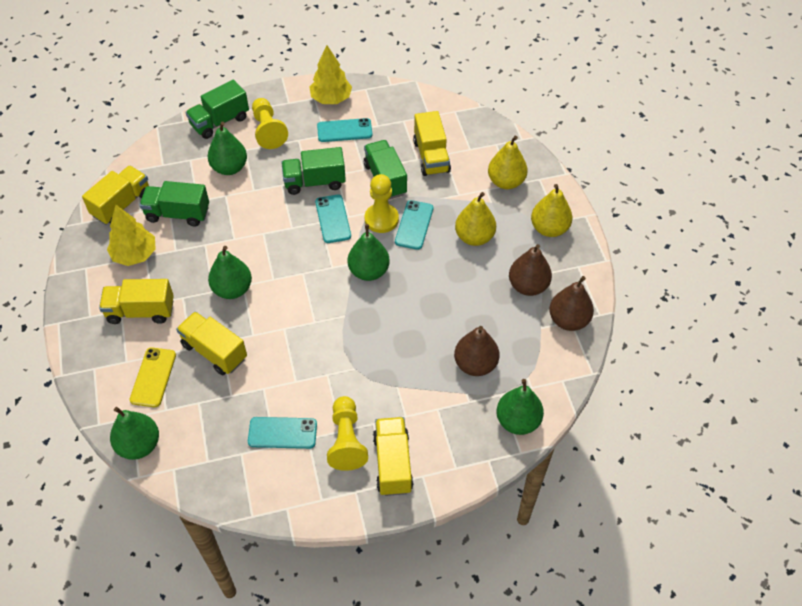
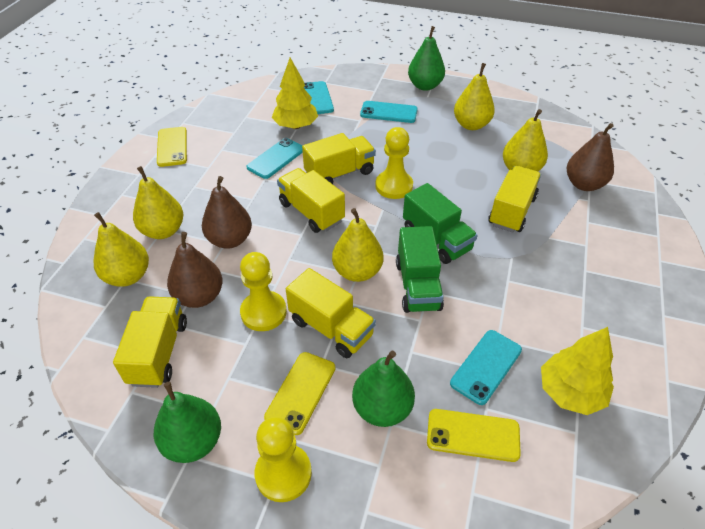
green pear: 5 -> 3
green truck: 4 -> 2
yellow pear: 3 -> 5
yellow phone: 1 -> 3

